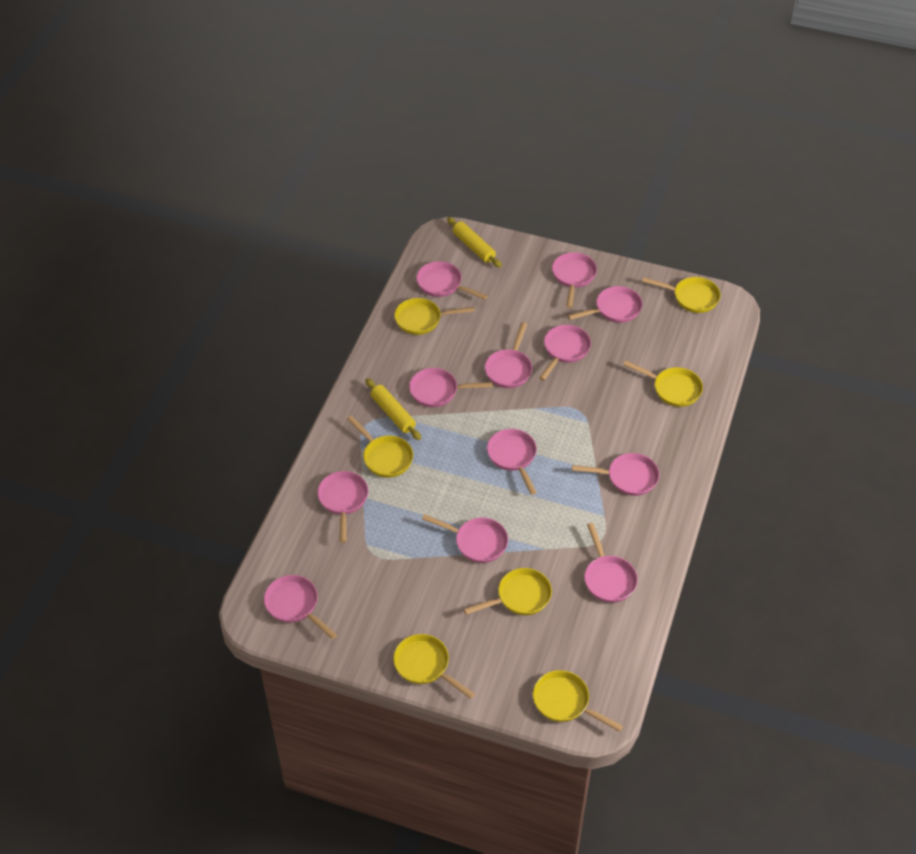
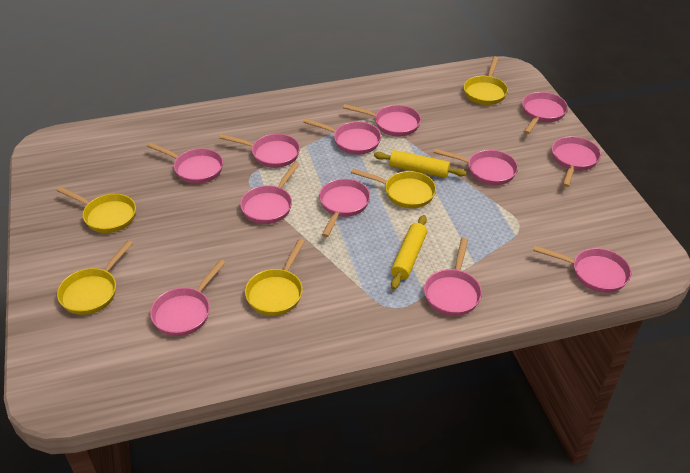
yellow pan: 7 -> 5

